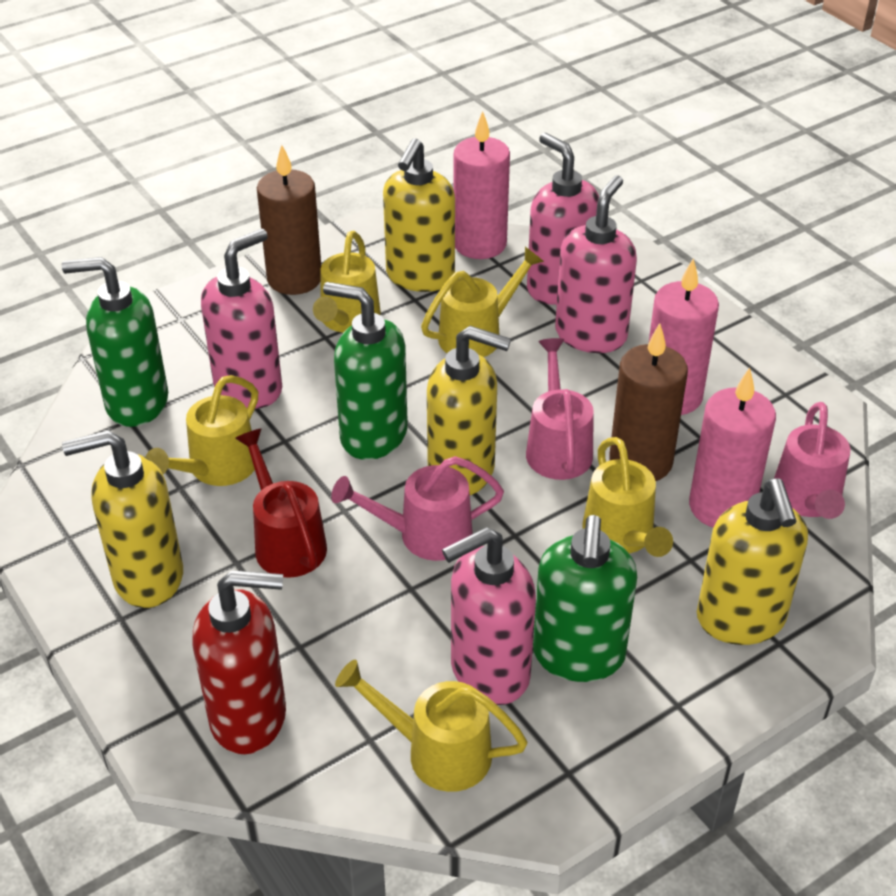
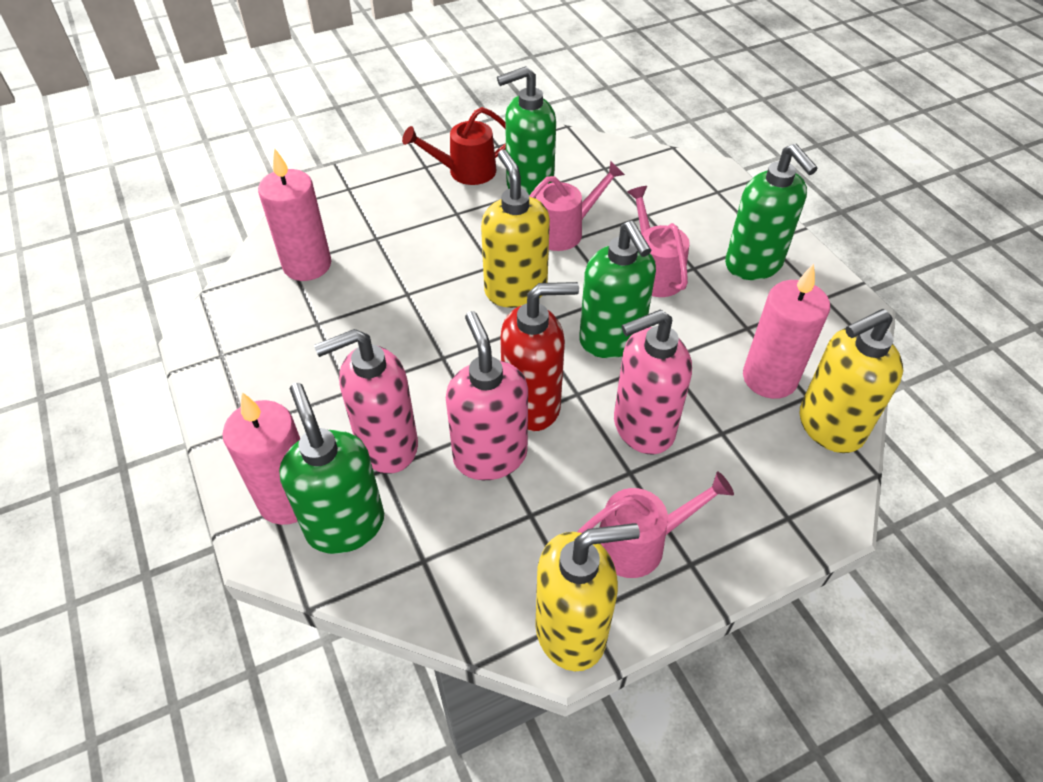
brown candle: 2 -> 0
green soap dispenser: 3 -> 4
pink soap dispenser: 4 -> 3
yellow soap dispenser: 4 -> 3
yellow watering can: 5 -> 0

